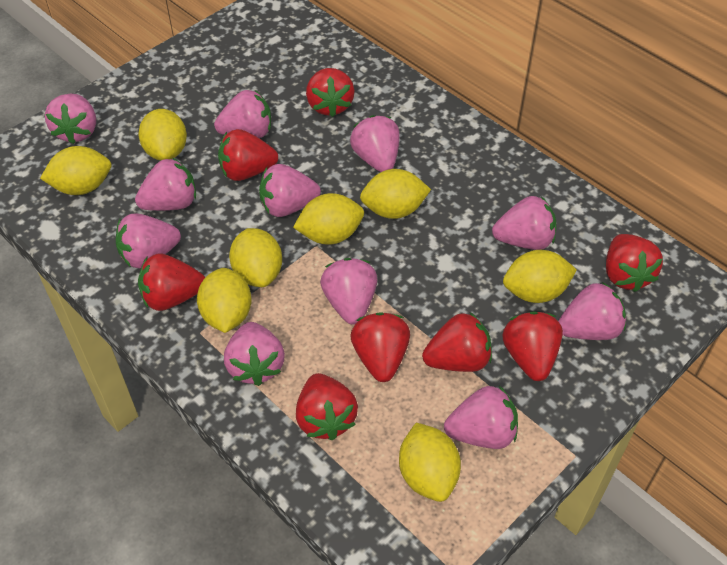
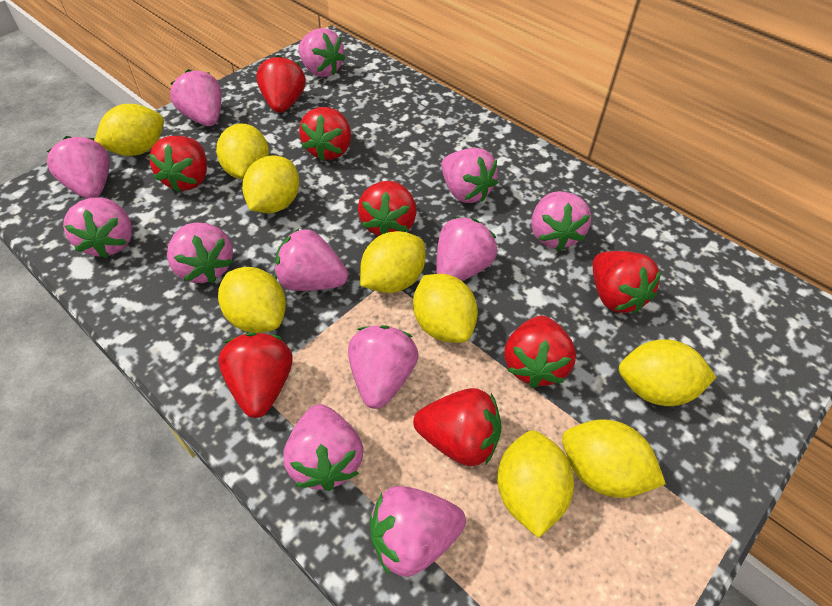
pink strawberry: 11 -> 12
yellow lemon: 8 -> 9

